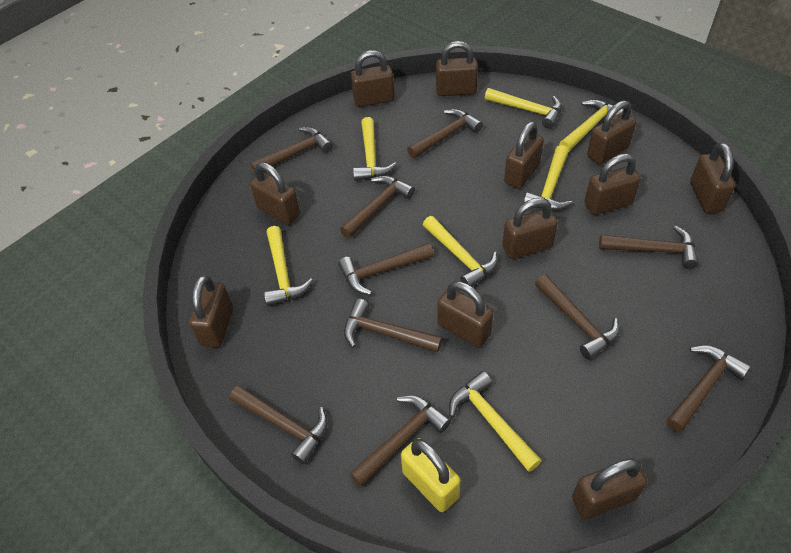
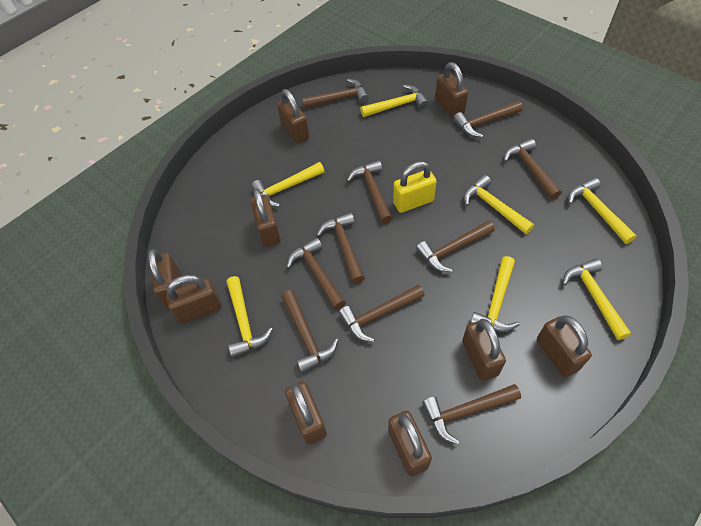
brown padlock: 11 -> 9

